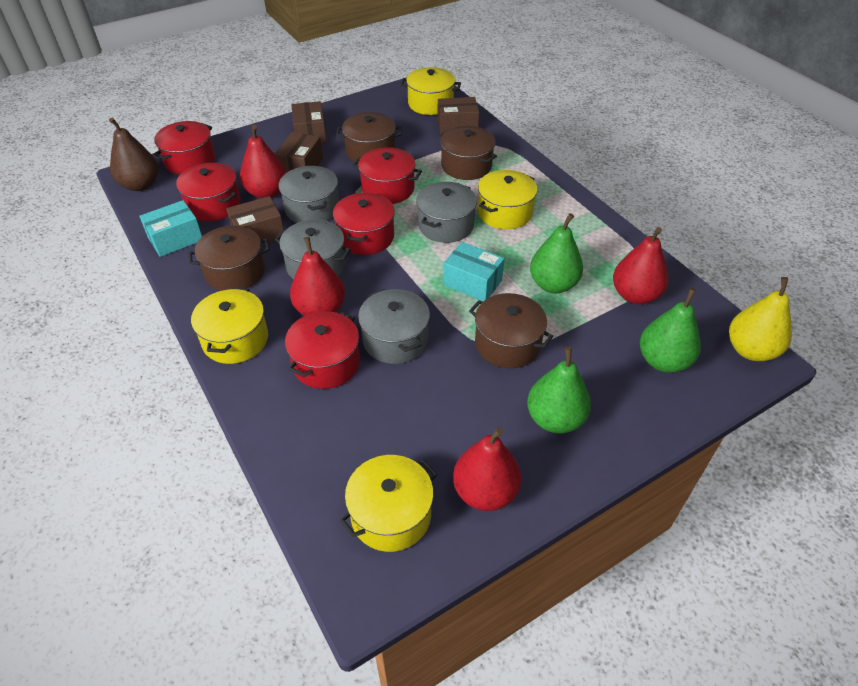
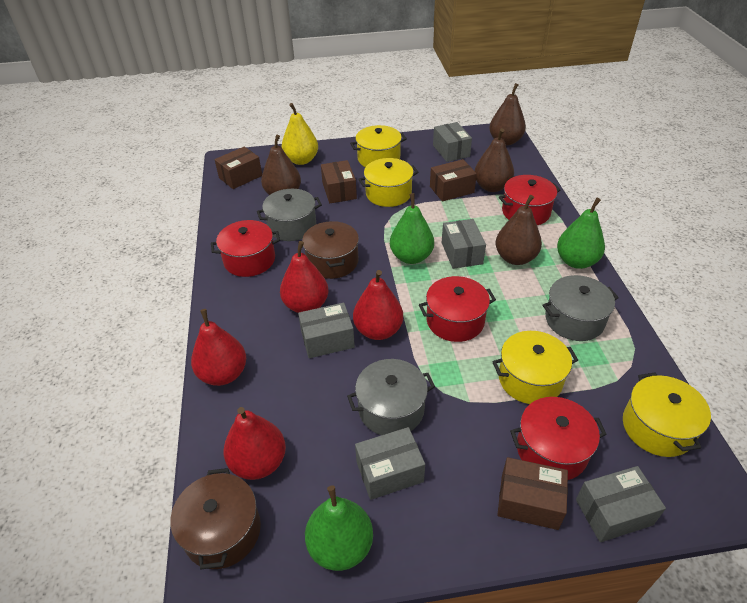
brown pear: 1 -> 4
brown pot: 4 -> 2
grey box: 0 -> 5
grey pot: 4 -> 3
red pot: 5 -> 4
turquoise box: 2 -> 0

